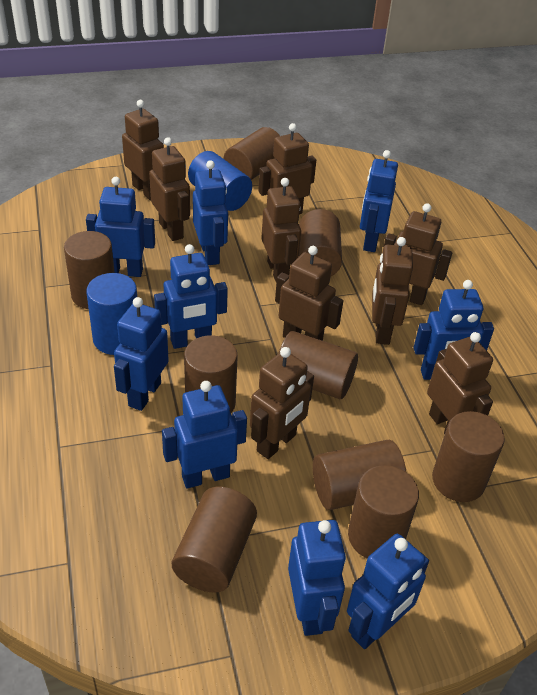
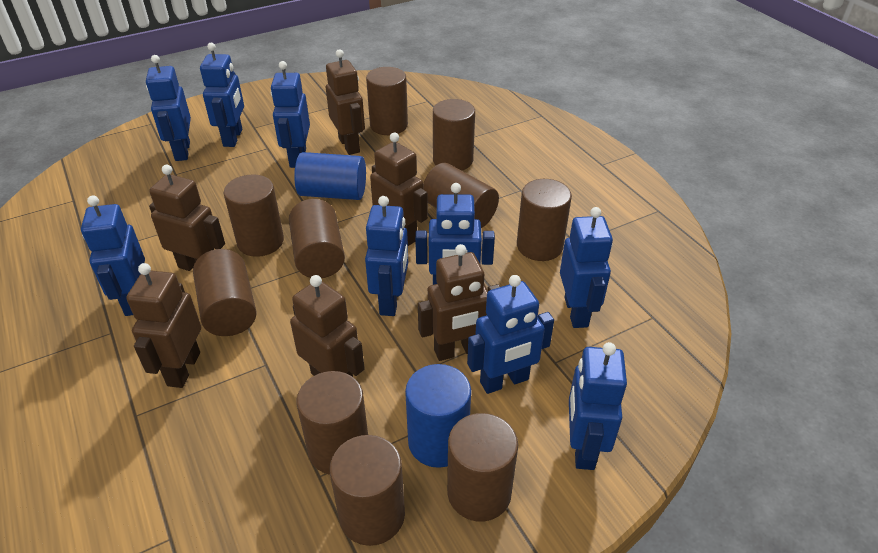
brown cylinder: 9 -> 10
brown robot: 9 -> 6

